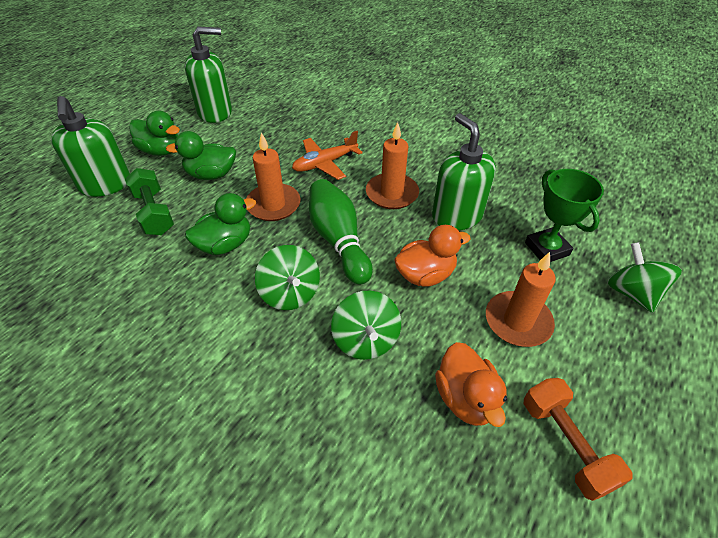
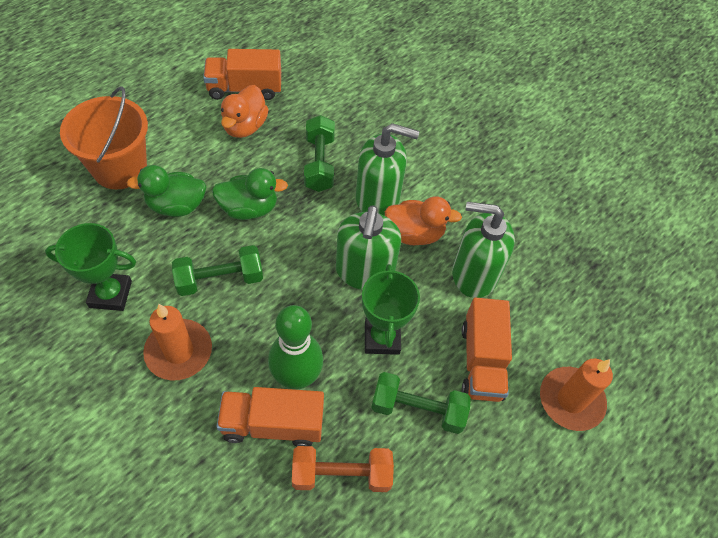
green duck: 3 -> 2
green dumbbell: 1 -> 3
green spinning top: 3 -> 0
green trophy: 1 -> 2
orange bucket: 0 -> 1
orange candle: 3 -> 2
orange plane: 1 -> 0
orange truck: 0 -> 3

